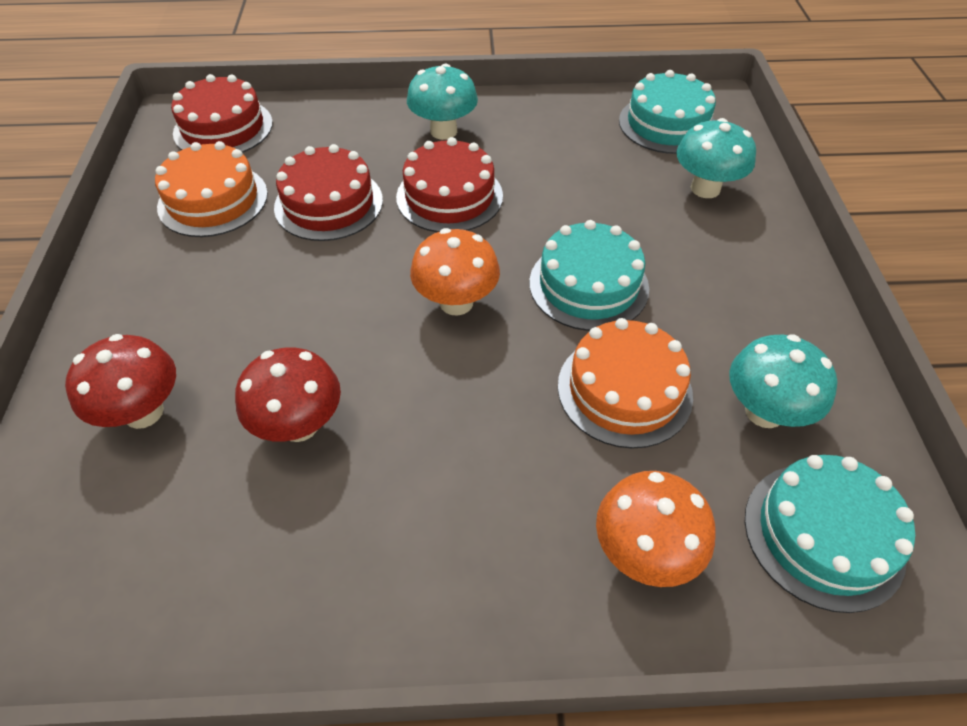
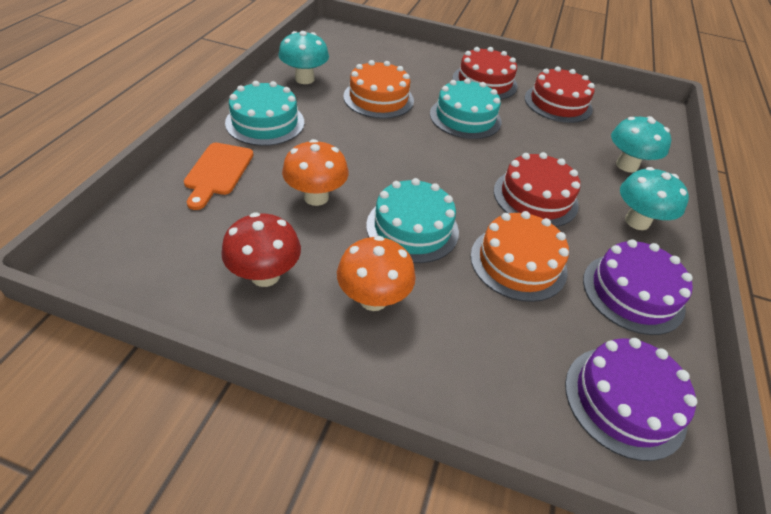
orange cutting board: 0 -> 1
purple cake: 0 -> 2
red mushroom: 2 -> 1

